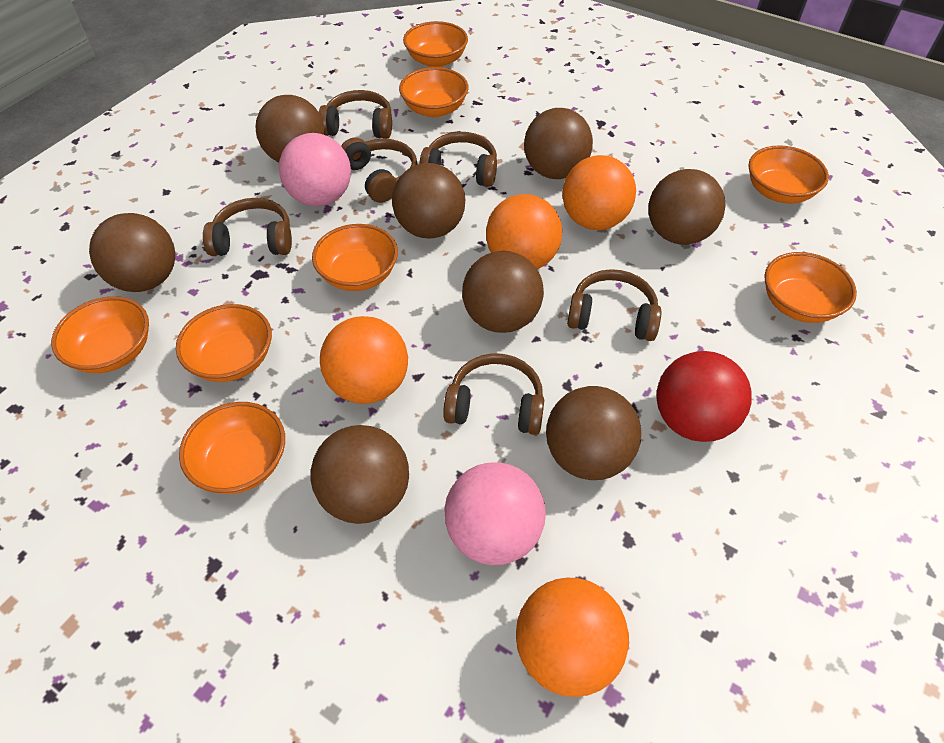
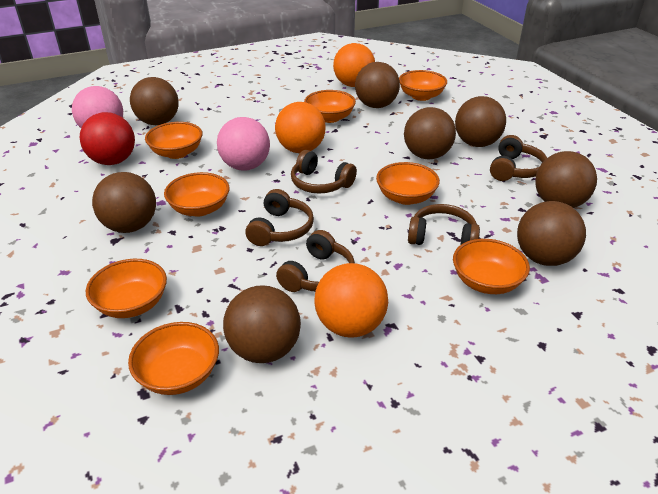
brown headphones: 6 -> 5
orange ball: 4 -> 3

